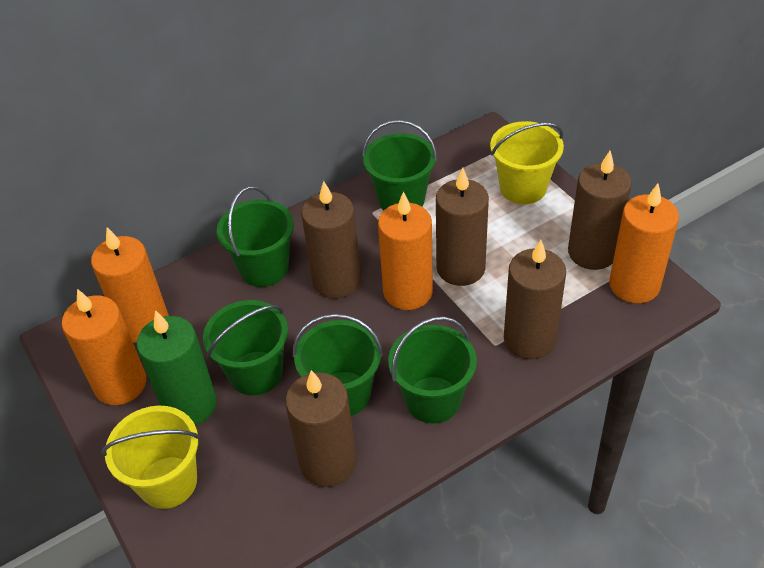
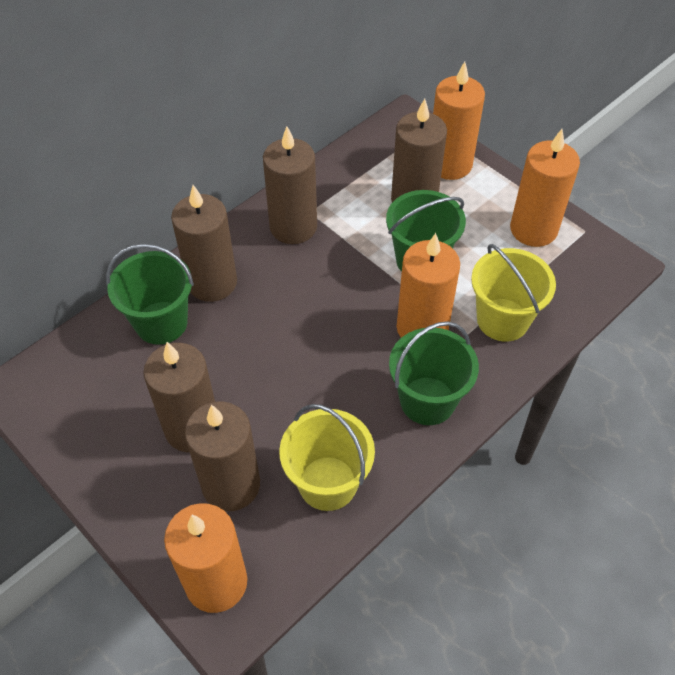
green bucket: 5 -> 3
green candle: 1 -> 0

